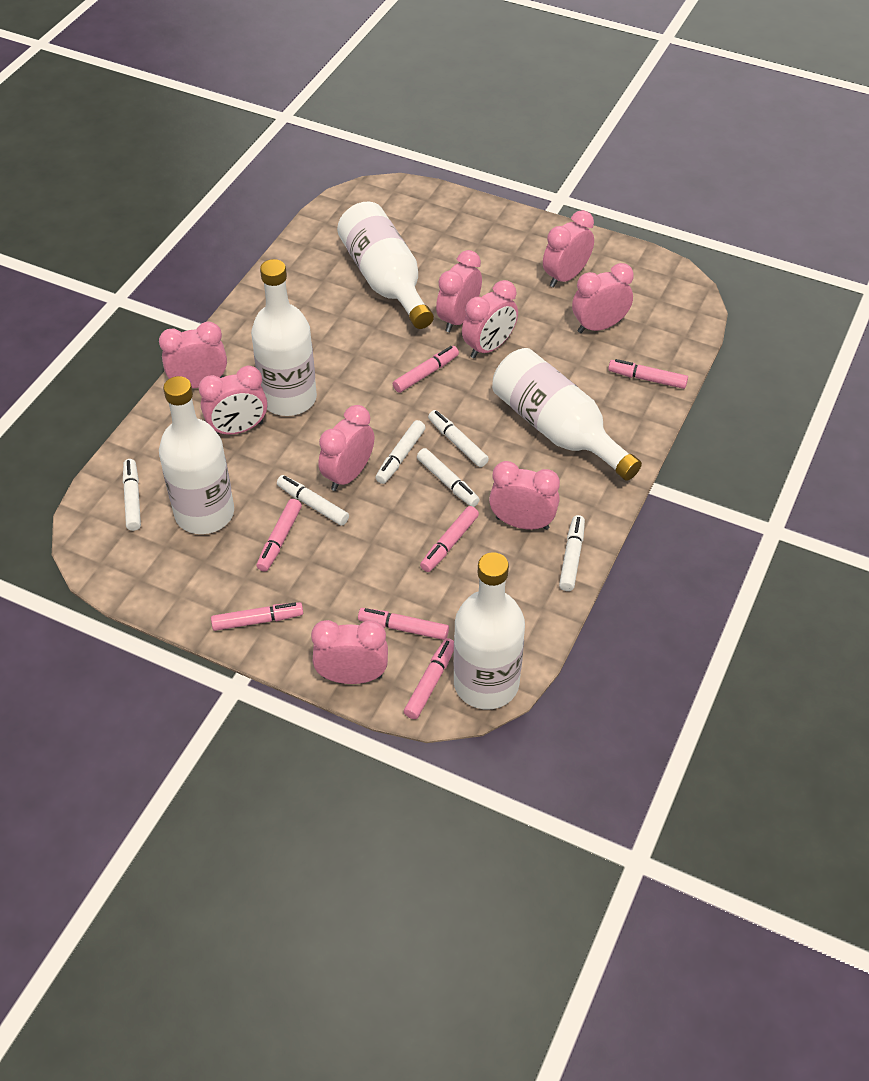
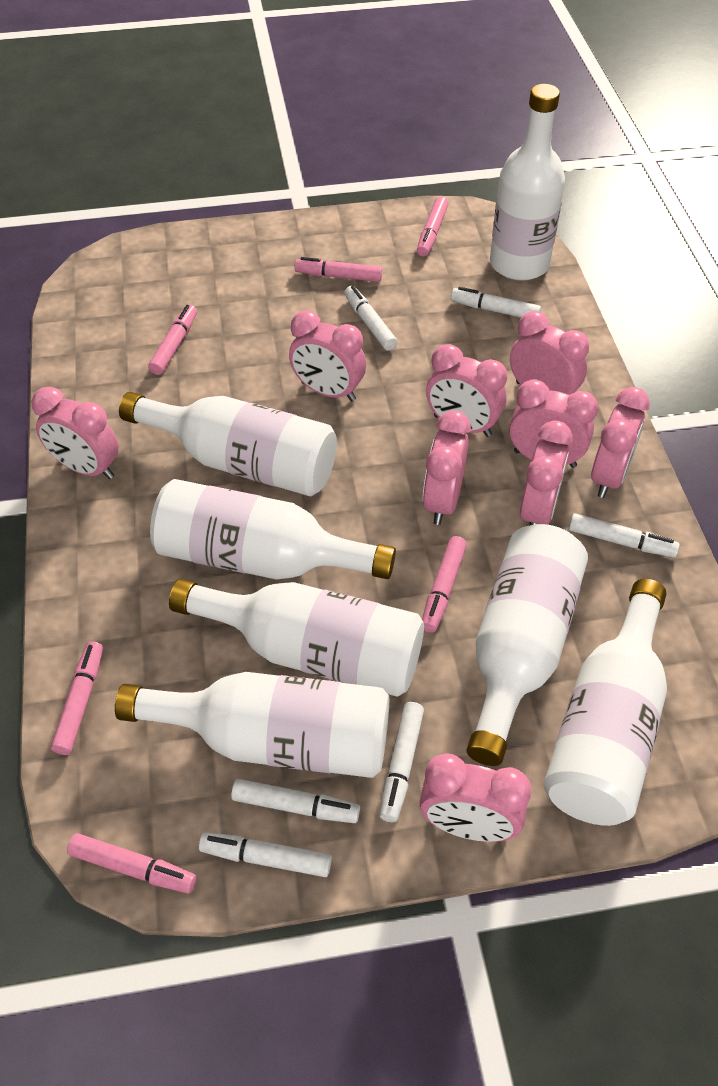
pink marker: 7 -> 6
white bottle: 5 -> 7

